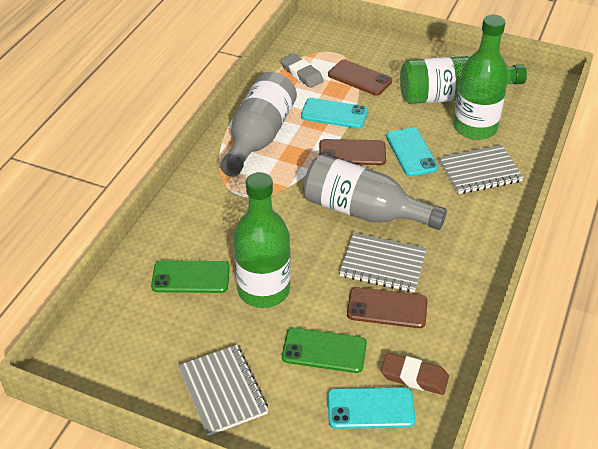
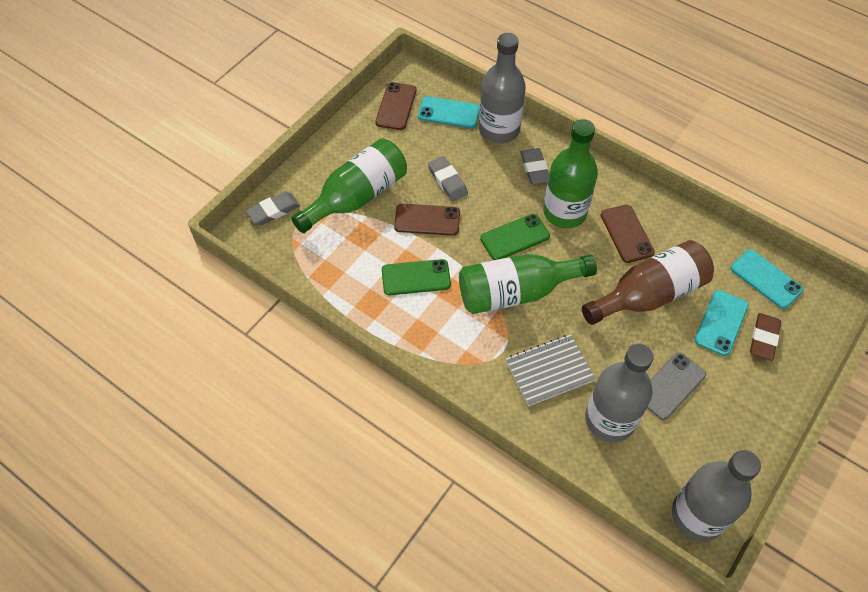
brown bottle: 0 -> 1
grey bottle: 2 -> 3
grey eraser: 1 -> 3
grey notebook: 3 -> 1
grey phone: 0 -> 1

